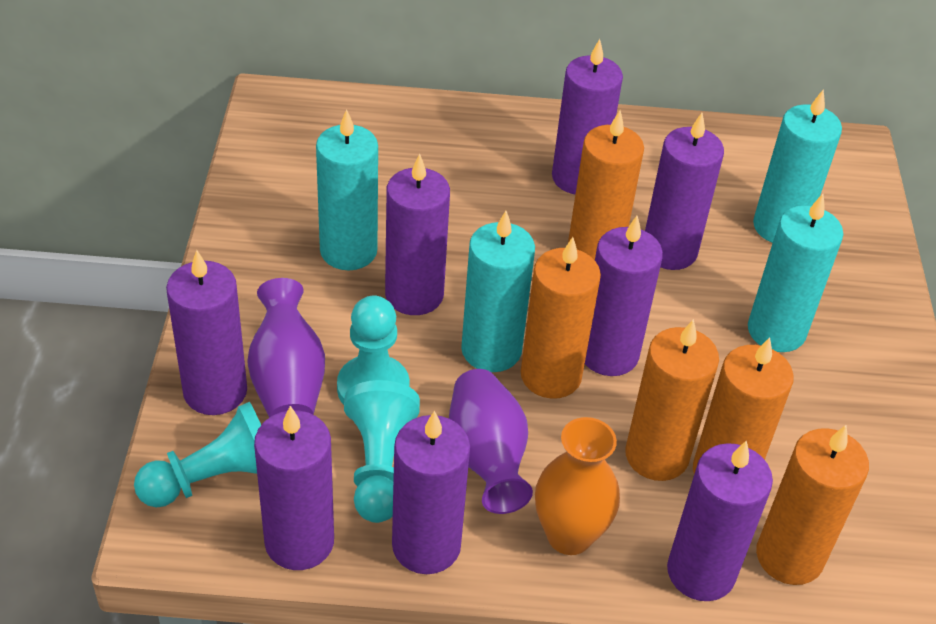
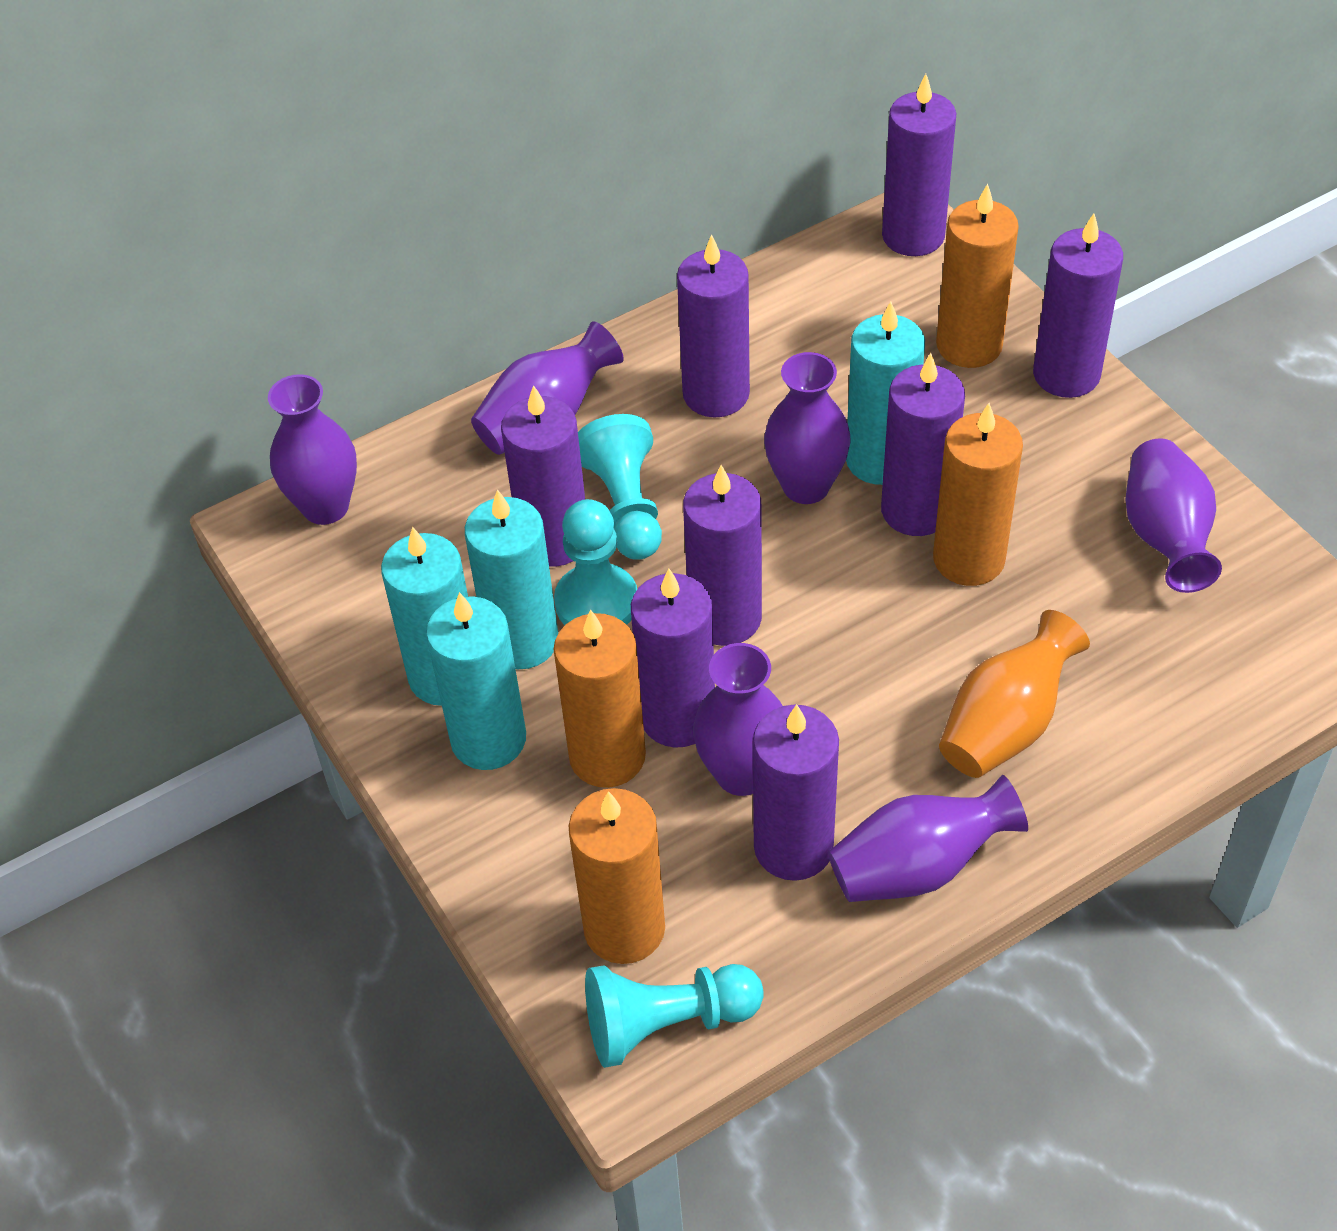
orange candle: 5 -> 4
purple vase: 2 -> 6

